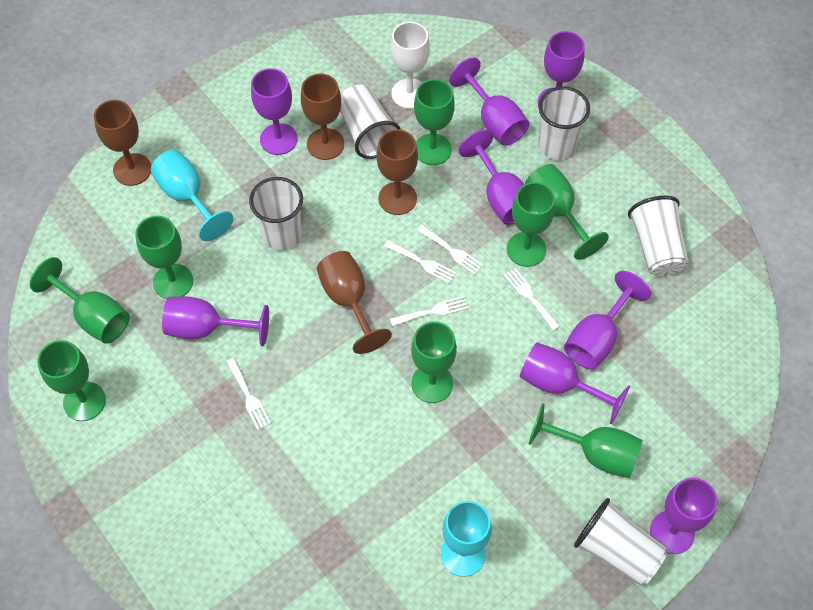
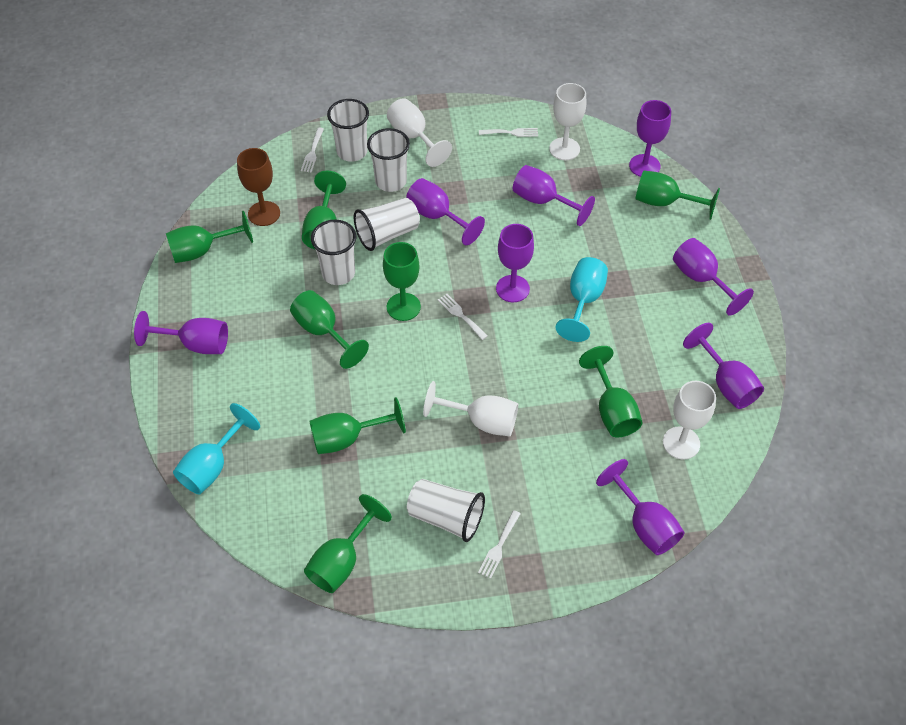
brown goblet: 4 -> 1
white fork: 5 -> 4
white goblet: 1 -> 4

